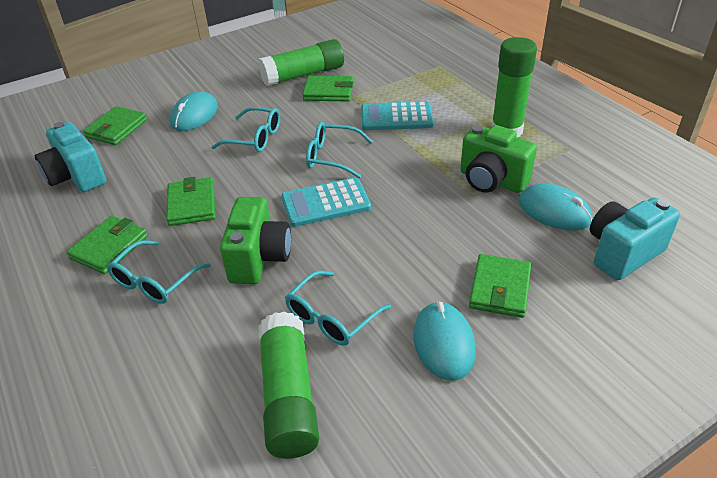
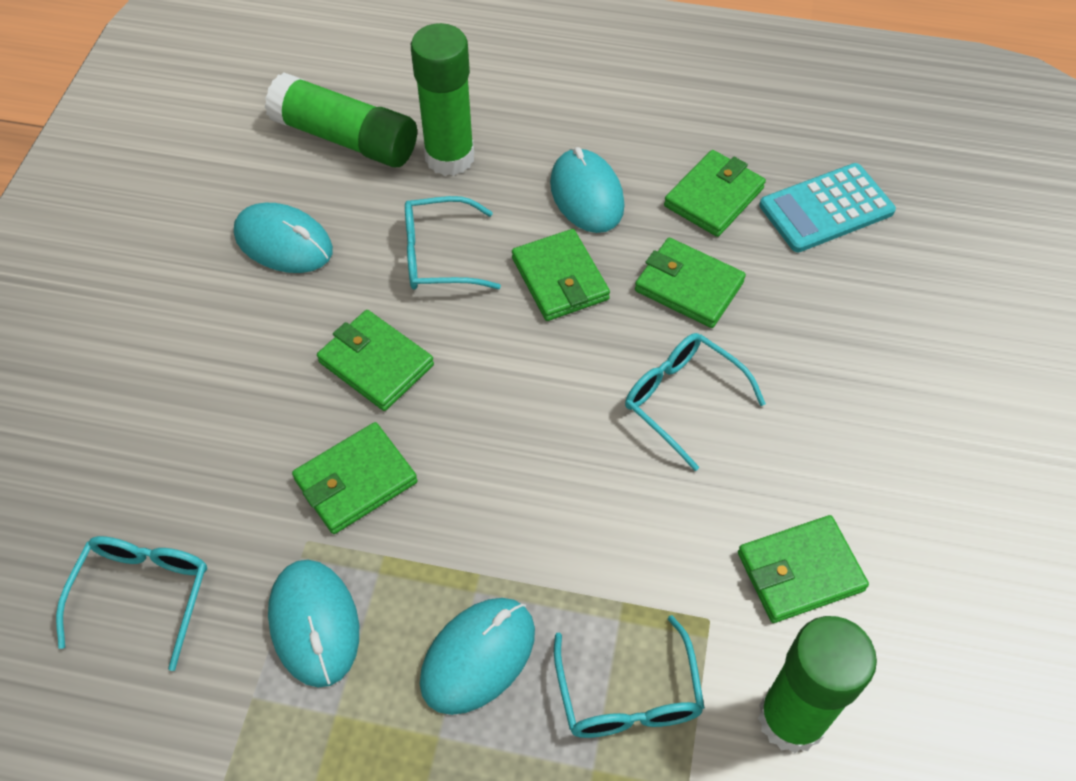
green camera: 2 -> 0
green wallet: 5 -> 6
turquoise calculator: 2 -> 1
turquoise camera: 2 -> 0
turquoise mouse: 3 -> 4

